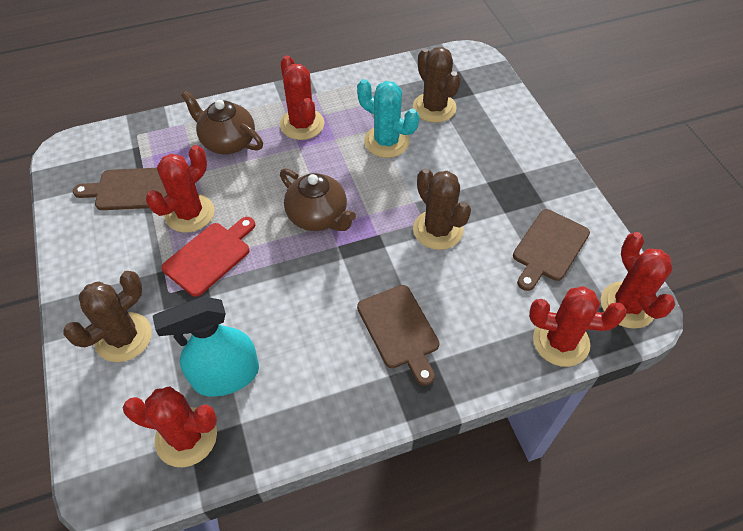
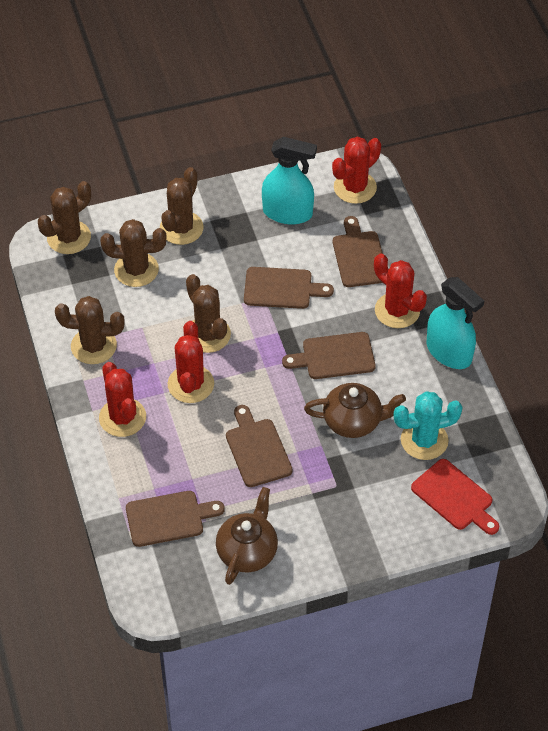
brown cactus: 3 -> 5
brown cutting board: 3 -> 5
red cactus: 5 -> 4
turquoise spray bottle: 1 -> 2

